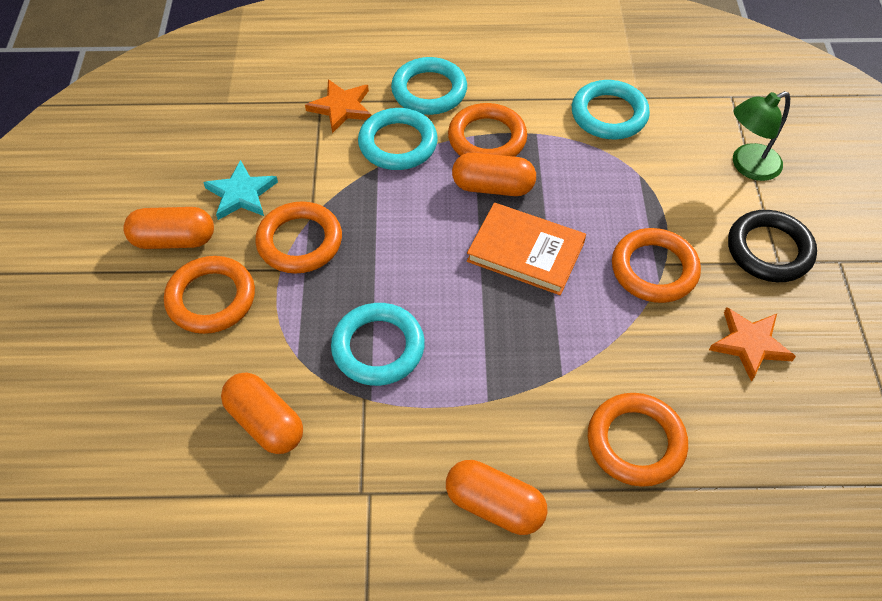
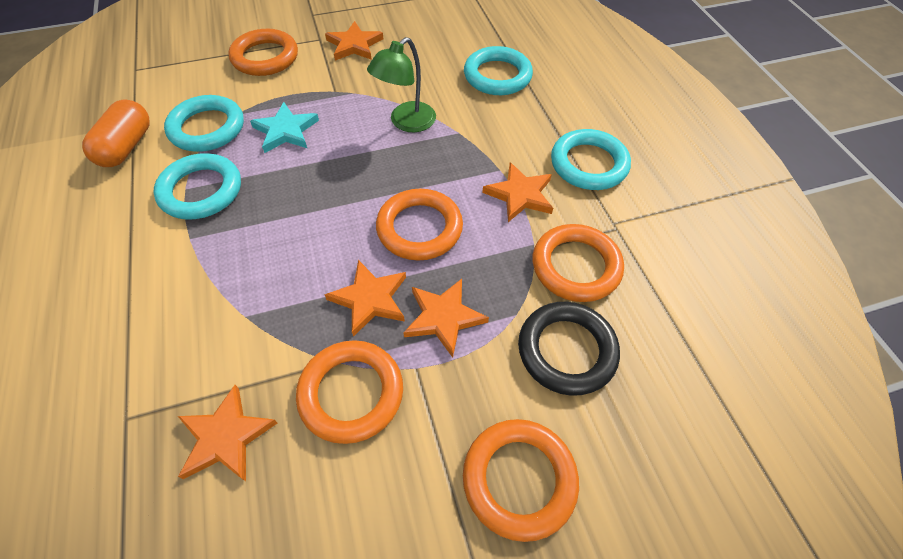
orange book: 1 -> 0
orange capsule: 4 -> 1
orange star: 2 -> 5

